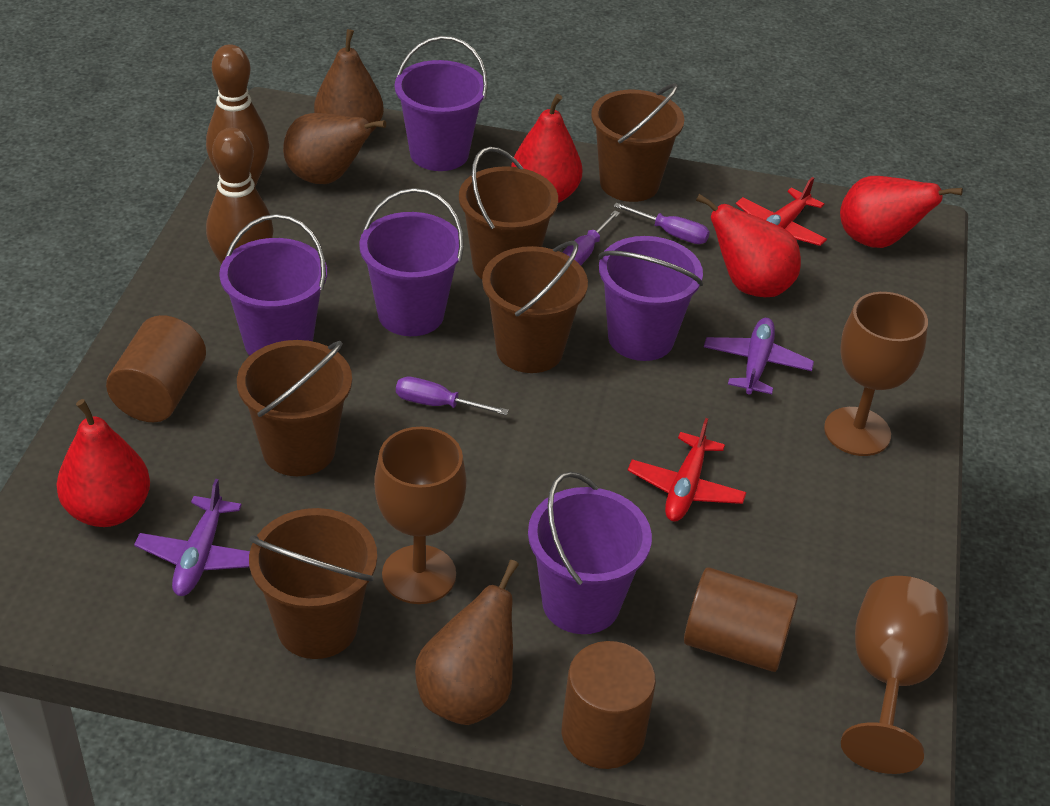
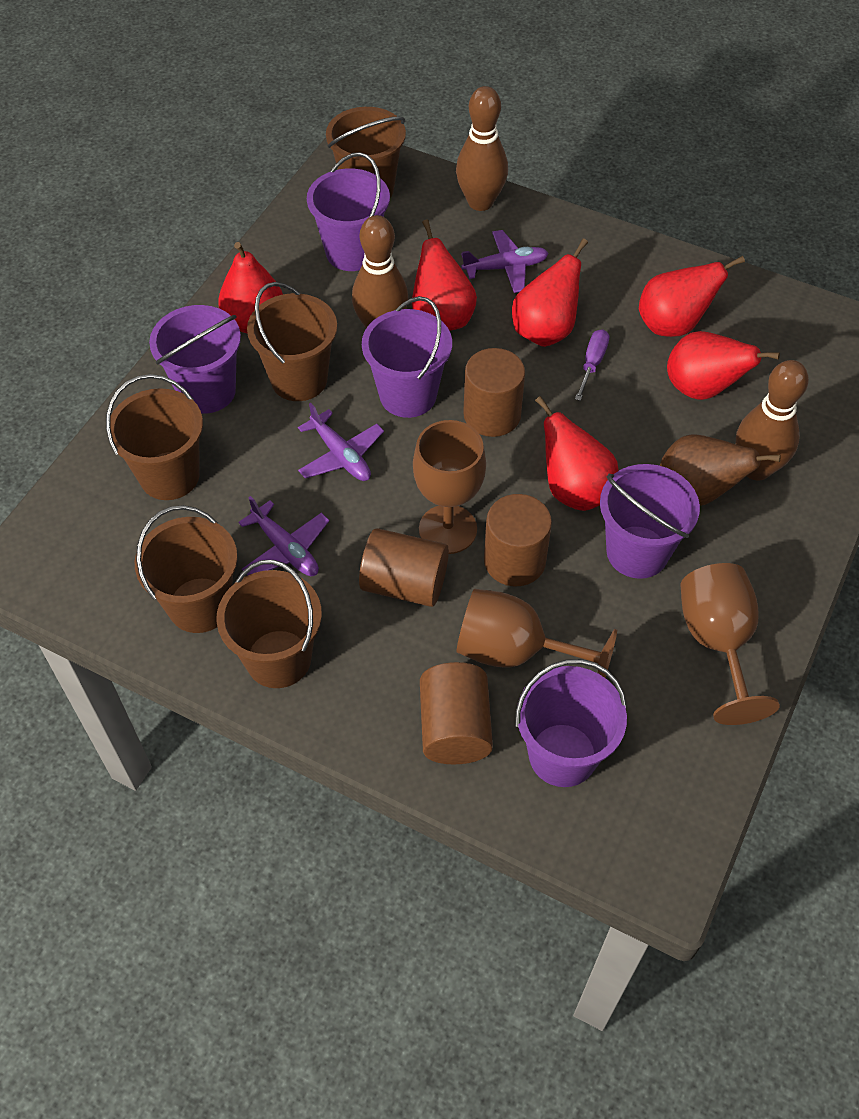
brown bowling pin: 2 -> 3
brown cylinder: 3 -> 4
brown pear: 3 -> 1
purple plane: 2 -> 3
purple screwdriver: 3 -> 1
red pear: 4 -> 6
red plane: 2 -> 0

